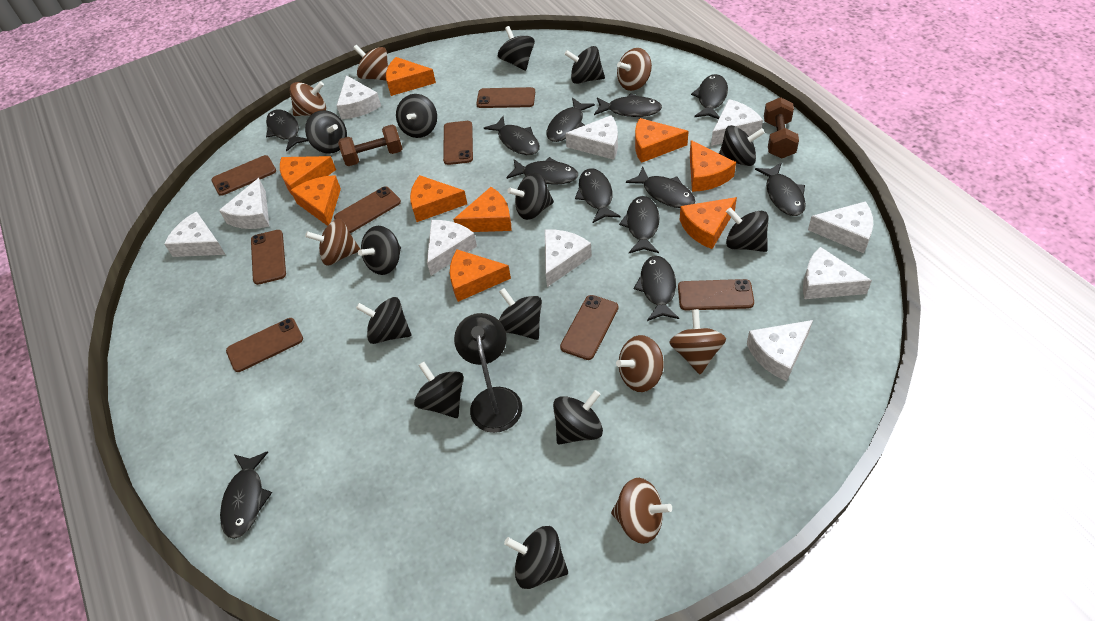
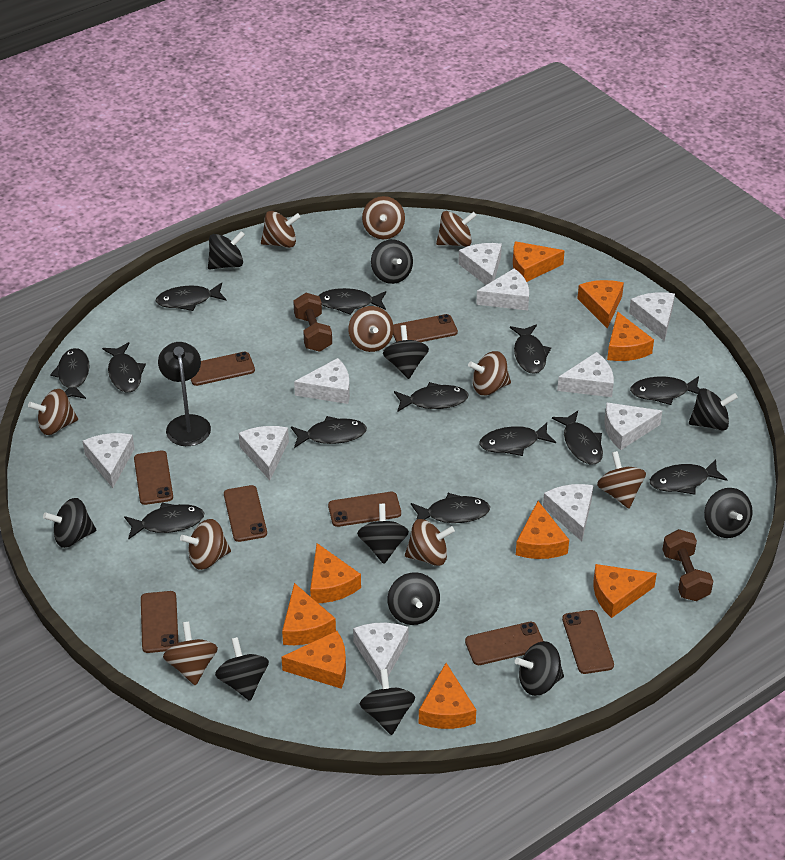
black fish: 12 -> 13
black spinning top: 13 -> 11
brown spinning top: 7 -> 10

